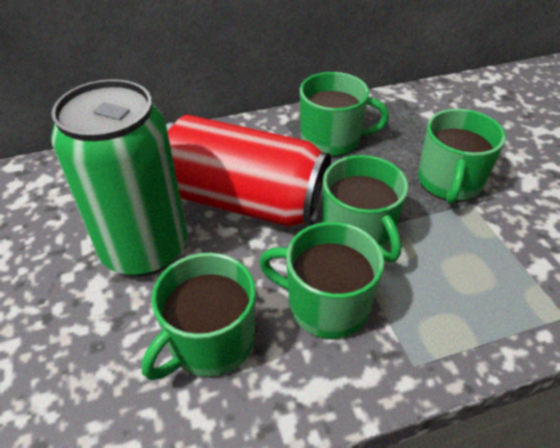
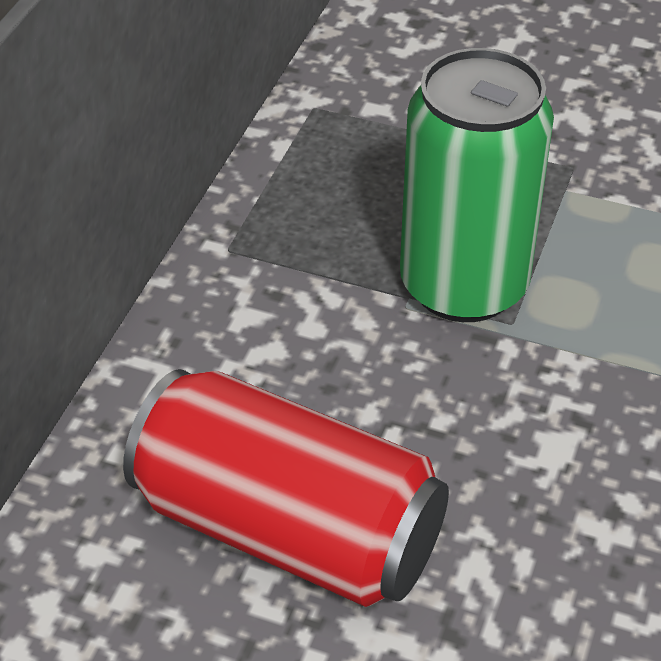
green mug: 5 -> 0

